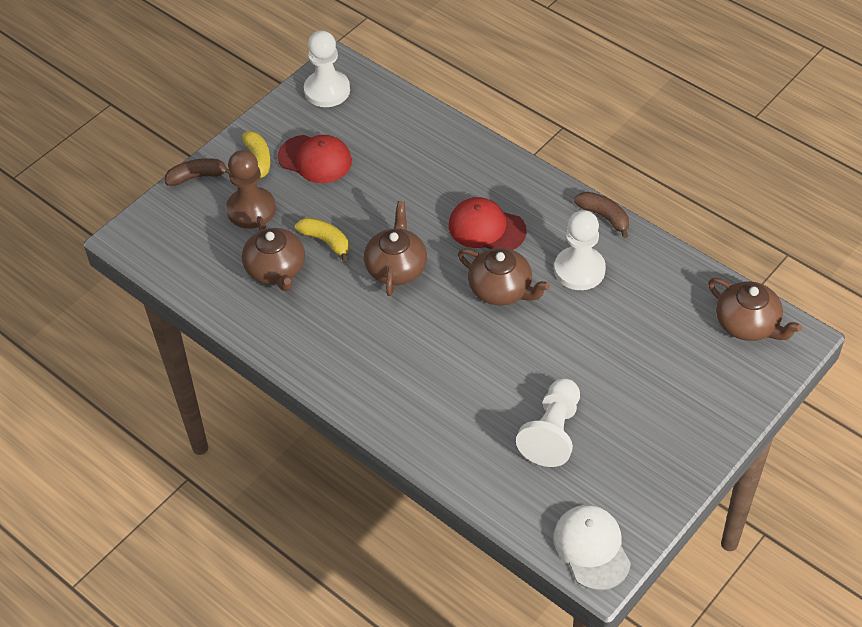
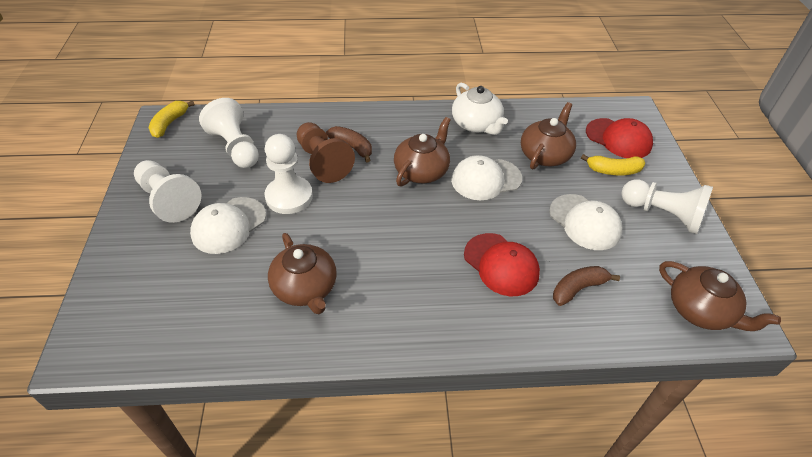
white cap: 1 -> 3
white pawn: 3 -> 4
white teapot: 0 -> 1

